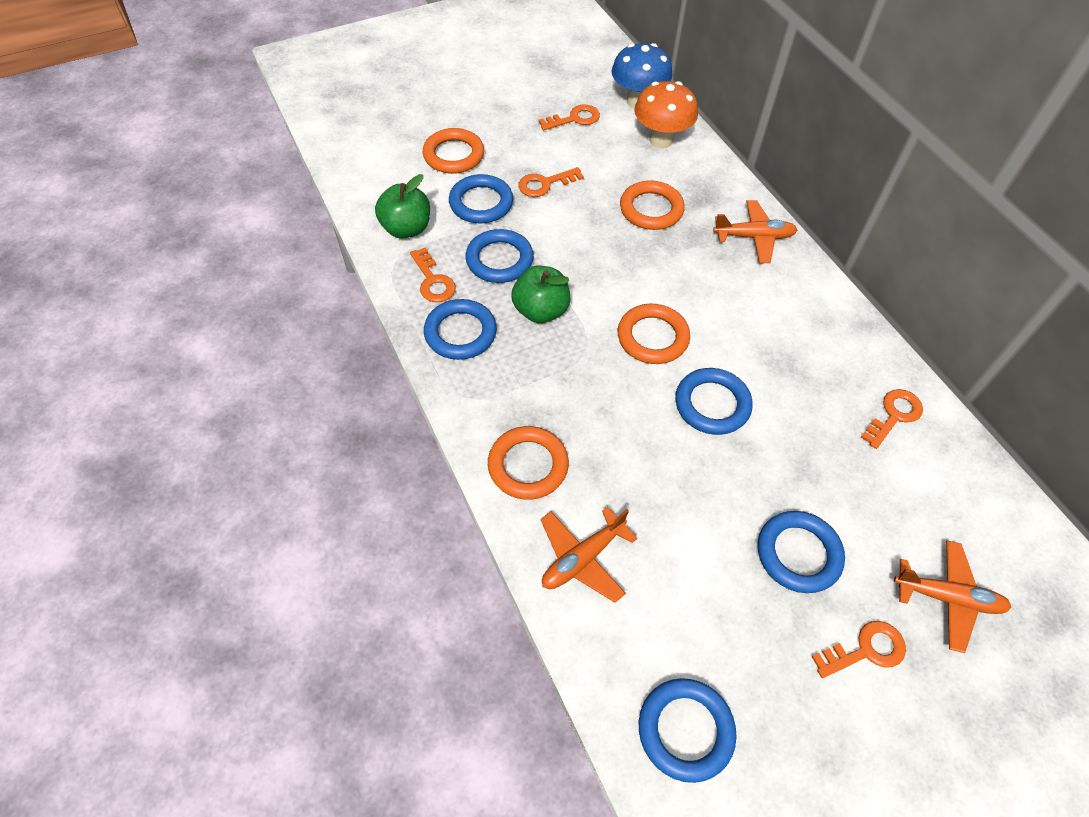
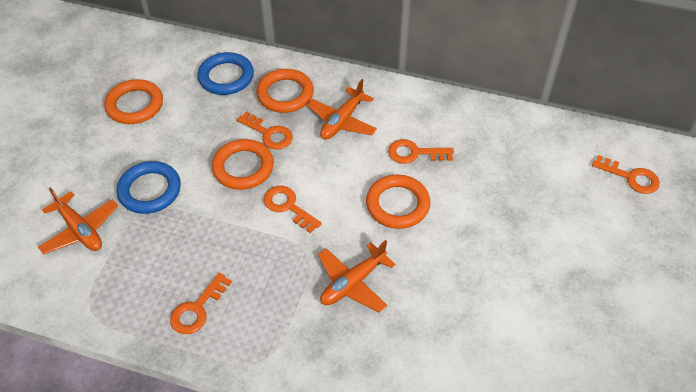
blue mushroom: 1 -> 0
blue ring: 6 -> 2
green apple: 2 -> 0
orange mushroom: 1 -> 0

